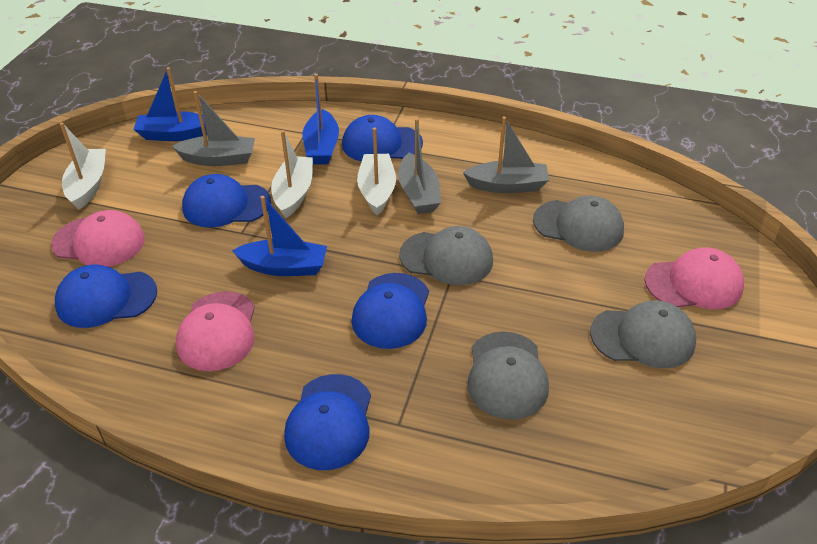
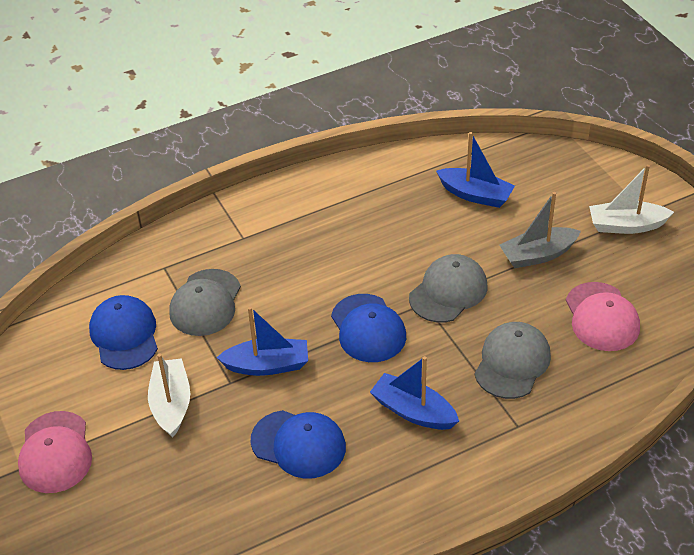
blue cap: 5 -> 3
grey boat: 3 -> 1
grey cap: 4 -> 3
pink cap: 3 -> 2
white boat: 3 -> 2

